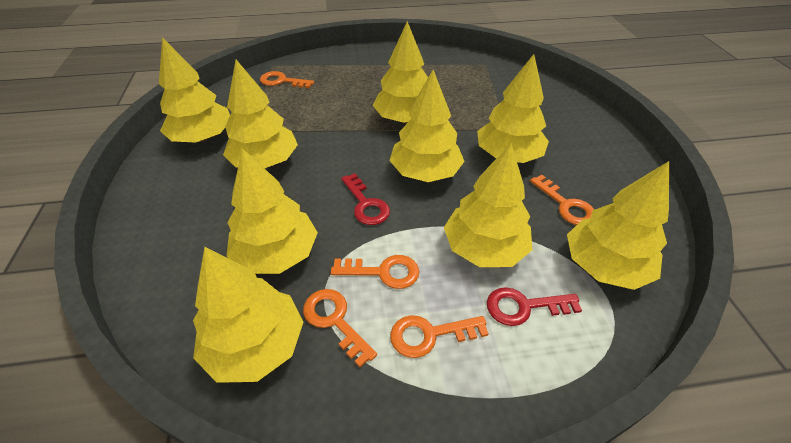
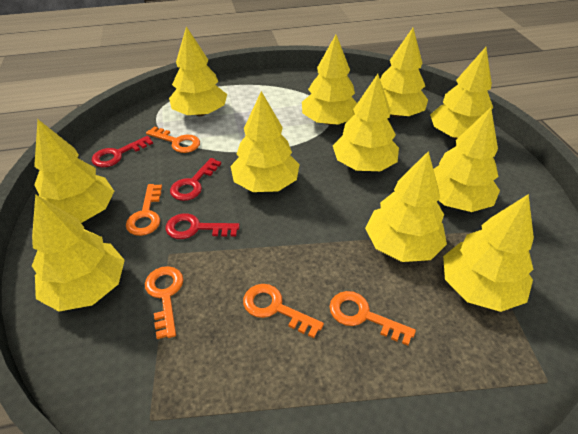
red key: 2 -> 3
yellow tree: 9 -> 11

